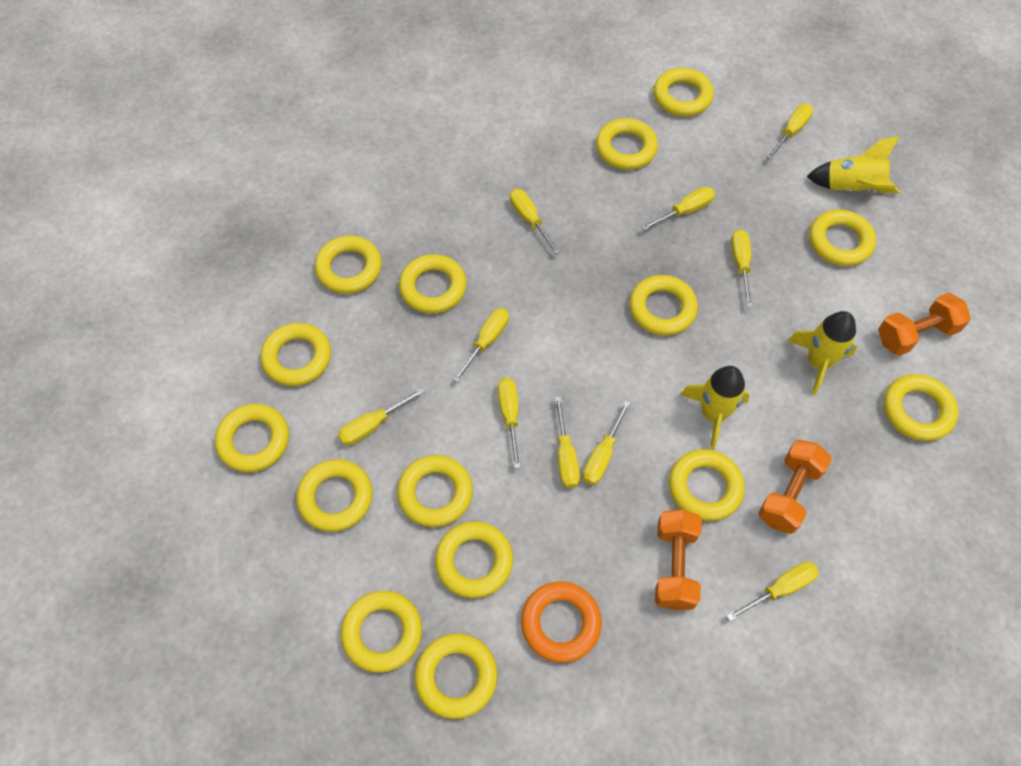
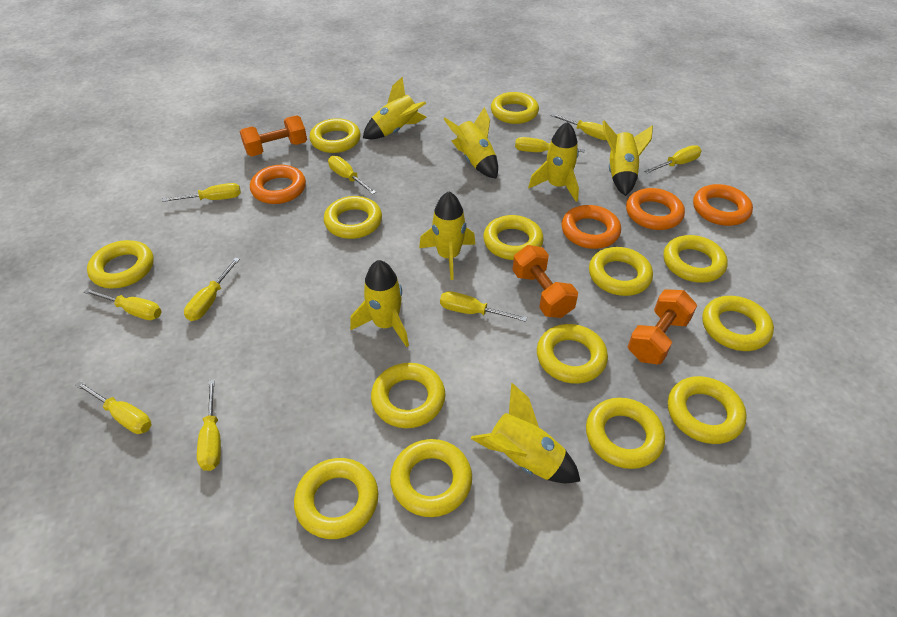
orange ring: 1 -> 4
yellow ring: 15 -> 14
yellow rocket: 3 -> 7

